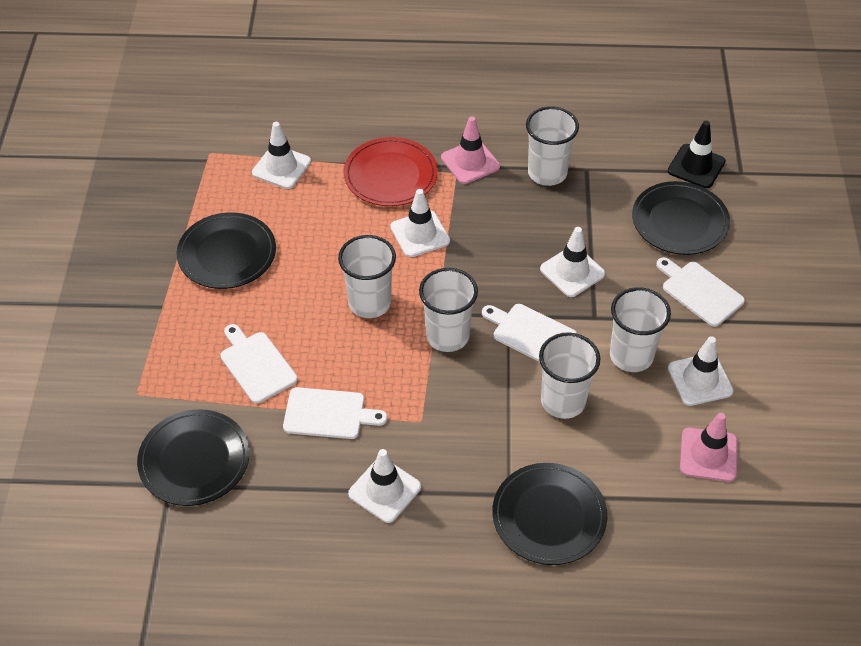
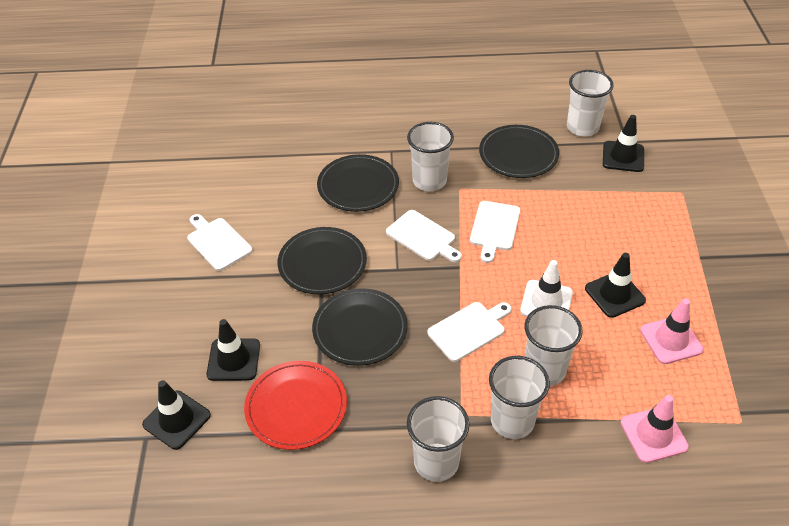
black traffic cone: 1 -> 4
white traffic cone: 5 -> 1

